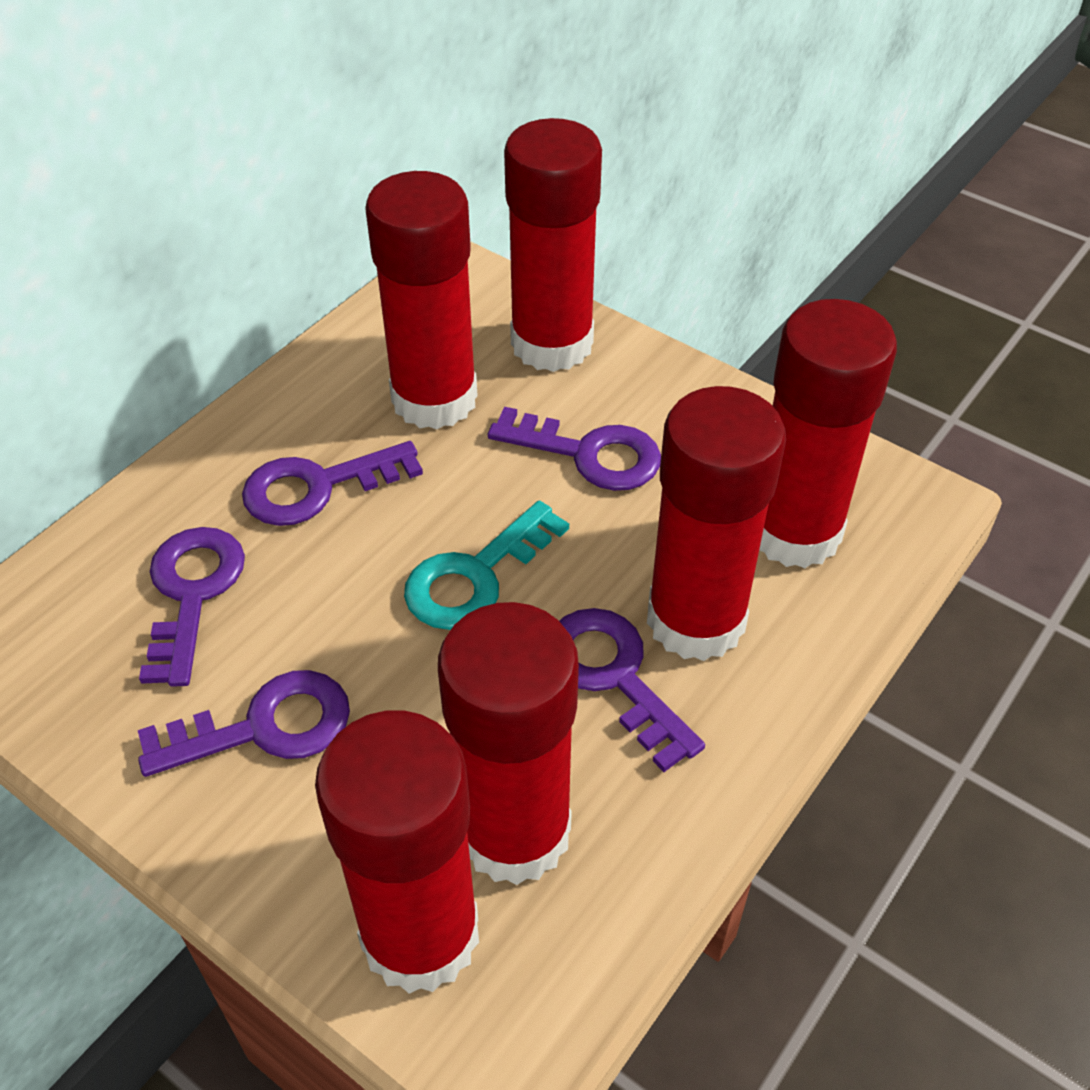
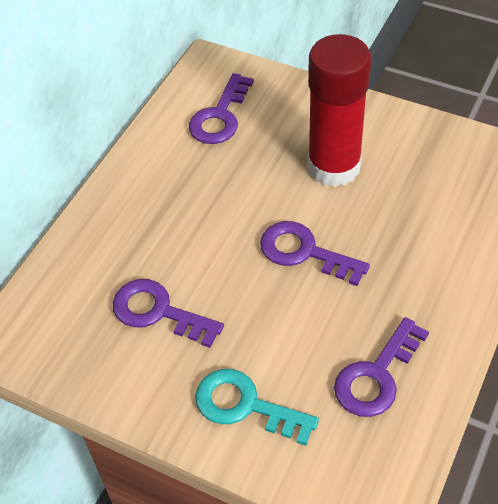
purple key: 5 -> 4
red glue stick: 6 -> 1

